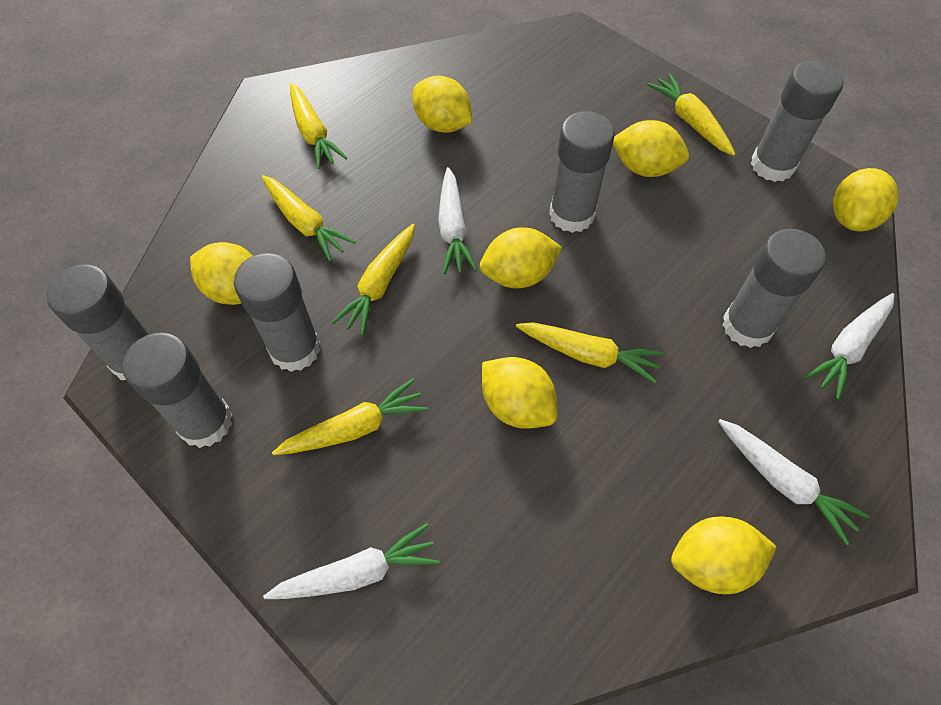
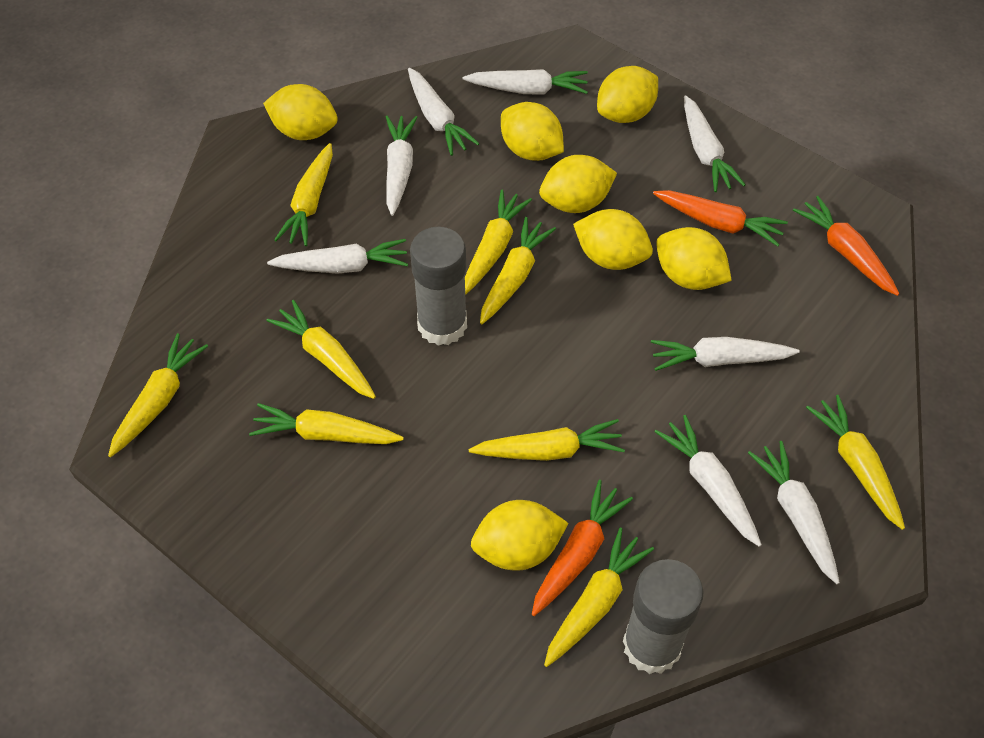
grey glue stick: 6 -> 2
orange carrot: 0 -> 3
white carrot: 4 -> 8
yellow carrot: 6 -> 9

